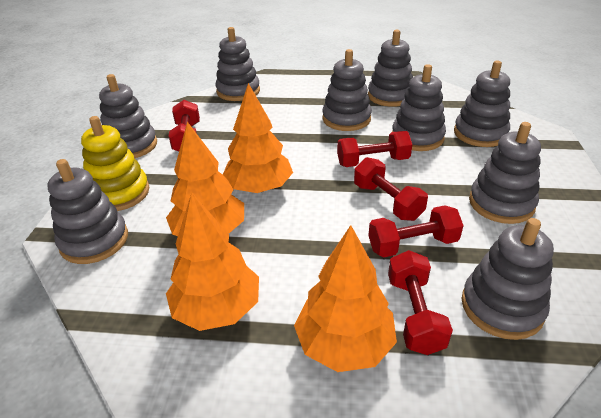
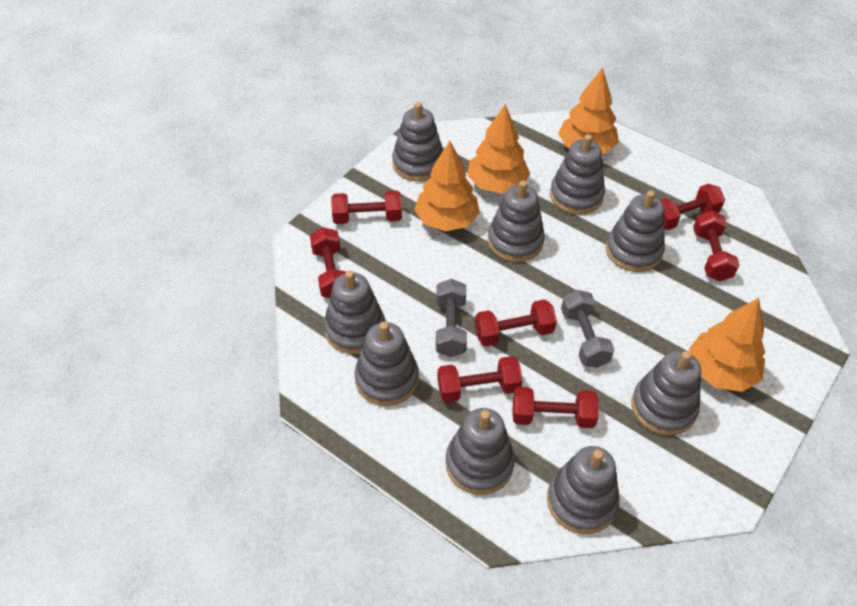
grey dumbbell: 0 -> 2
red dumbbell: 5 -> 7
yellow stacking toy: 1 -> 0

